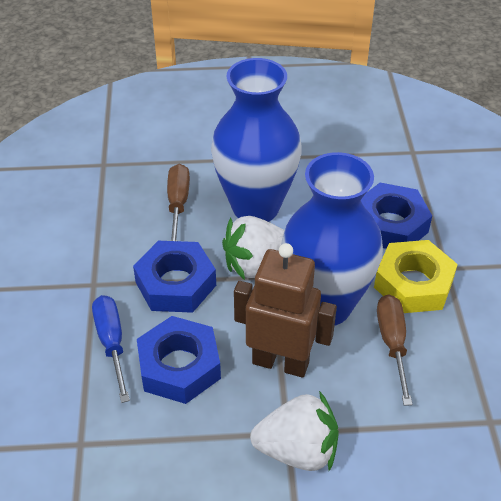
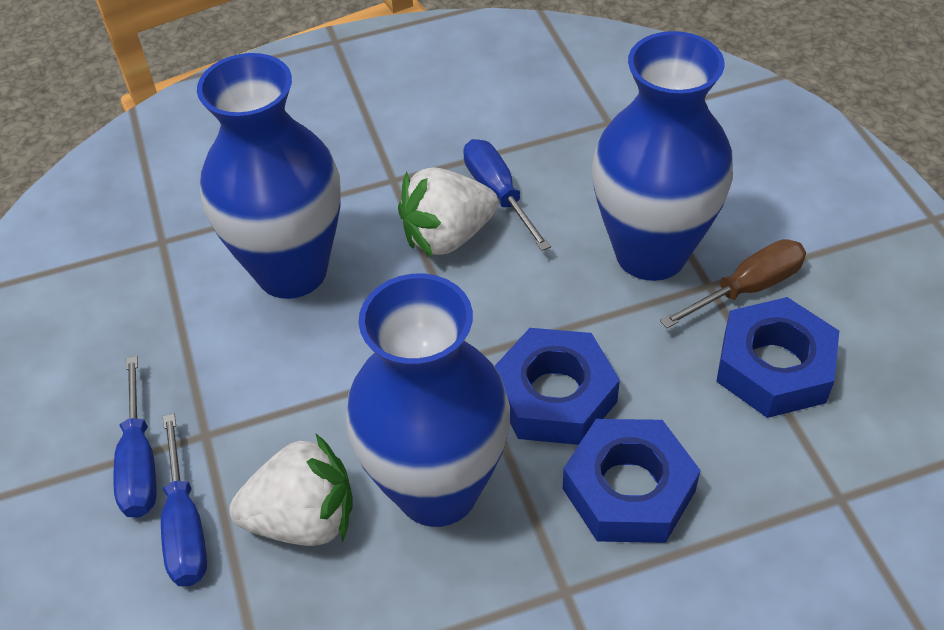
blue screwdriver: 1 -> 3
blue vase: 2 -> 3
brown robot: 1 -> 0
brown screwdriver: 2 -> 1
yellow nut: 1 -> 0

